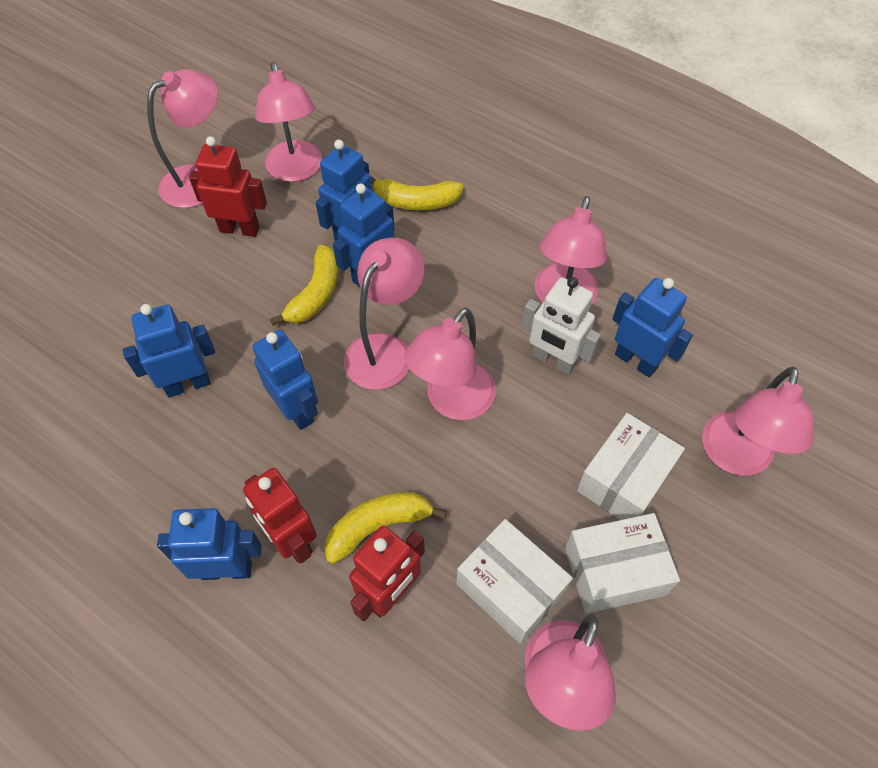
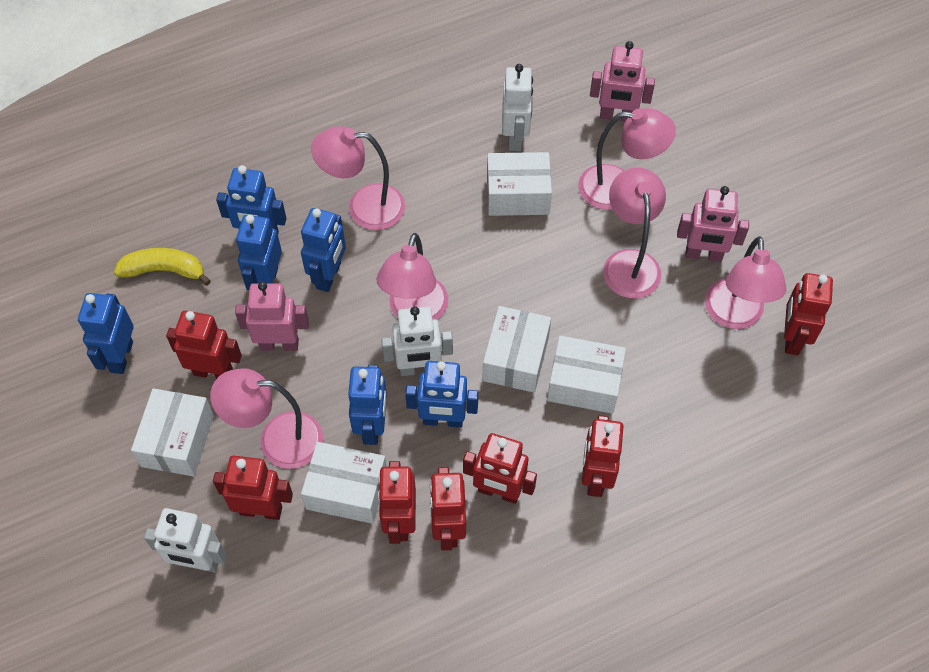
pink lamp: 7 -> 6
pink robot: 0 -> 3
red robot: 3 -> 7
white box: 3 -> 5
white robot: 1 -> 3
yellow banana: 3 -> 1

